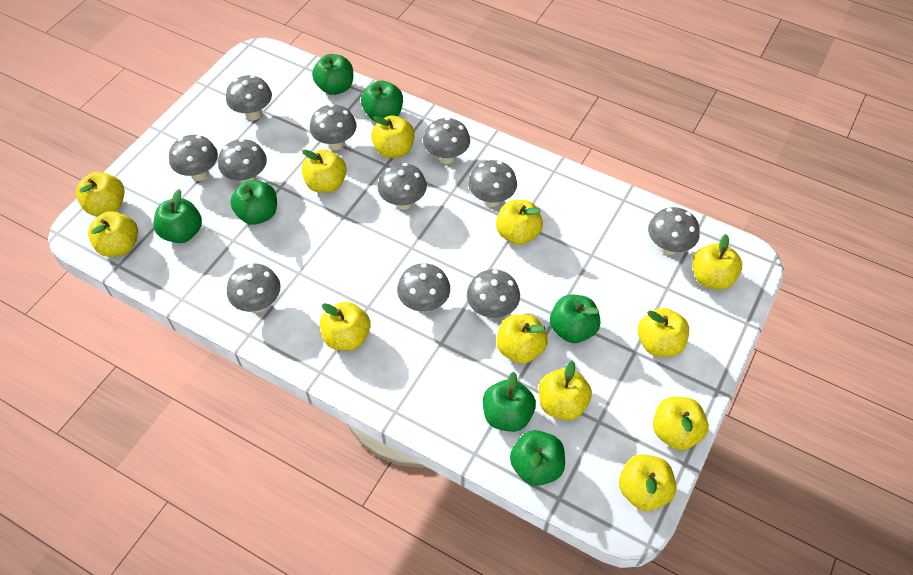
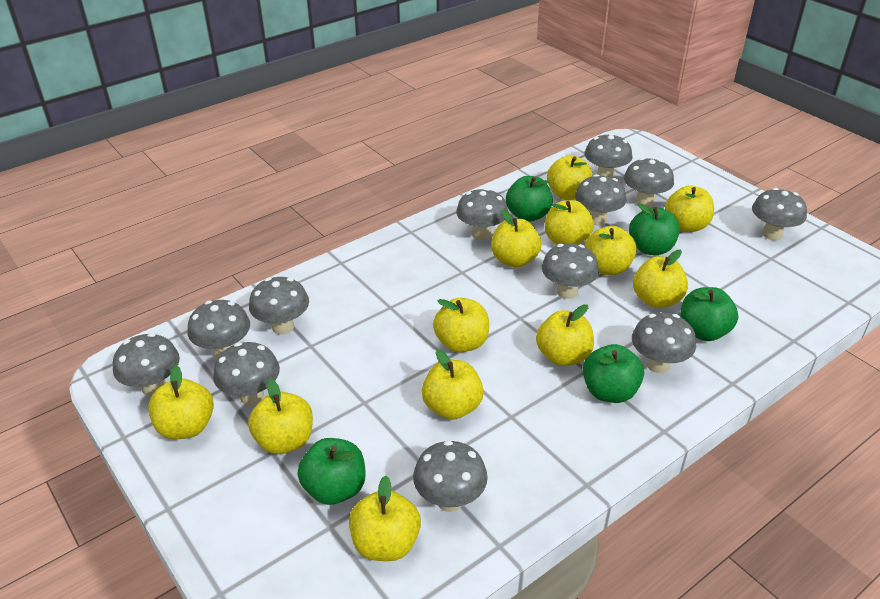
green apple: 7 -> 5
grey mushroom: 11 -> 12

